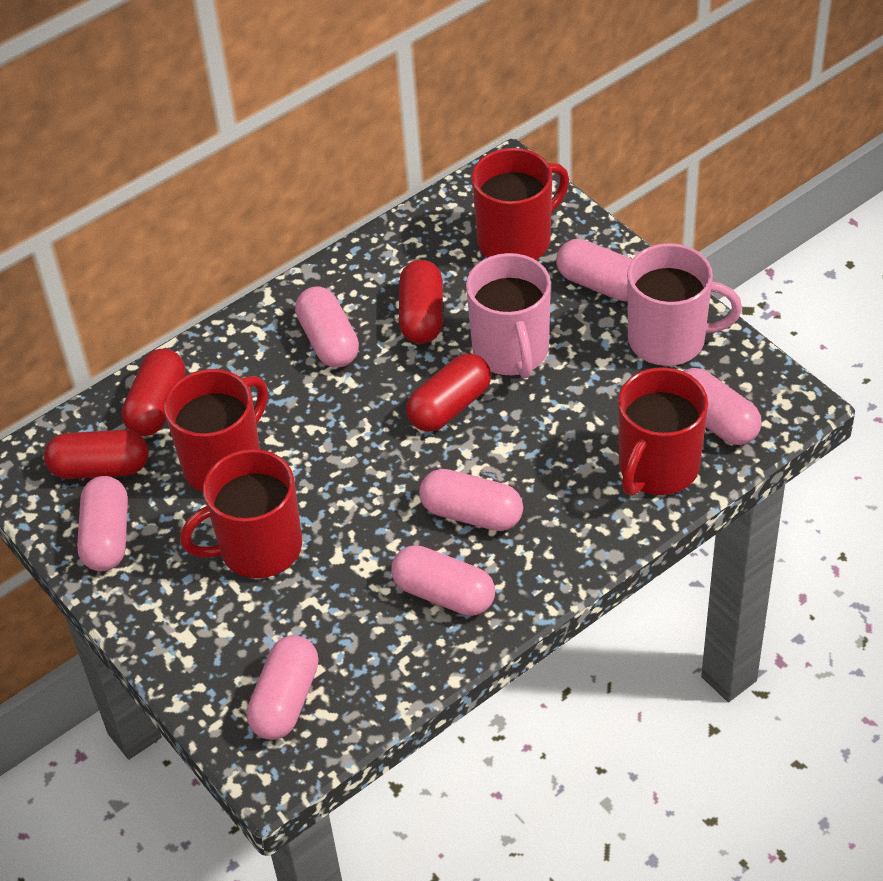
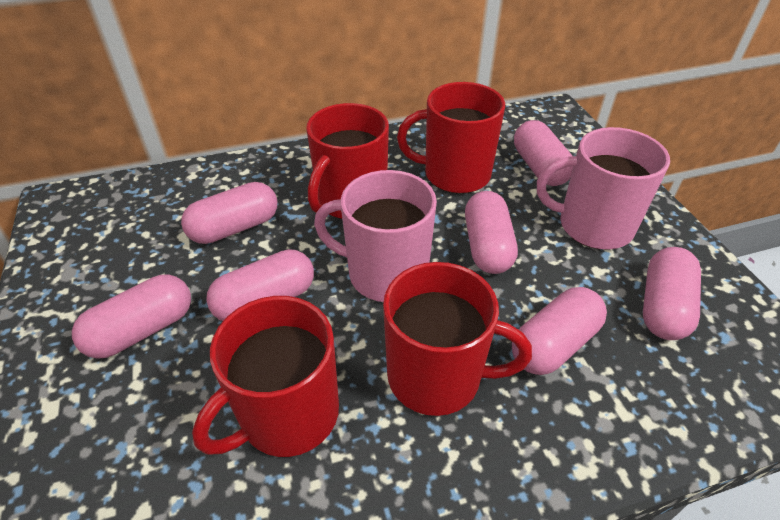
red capsule: 4 -> 0

